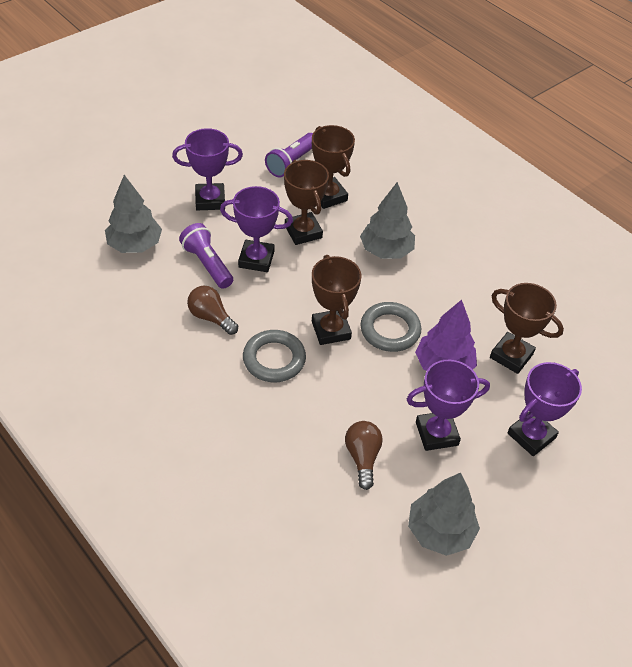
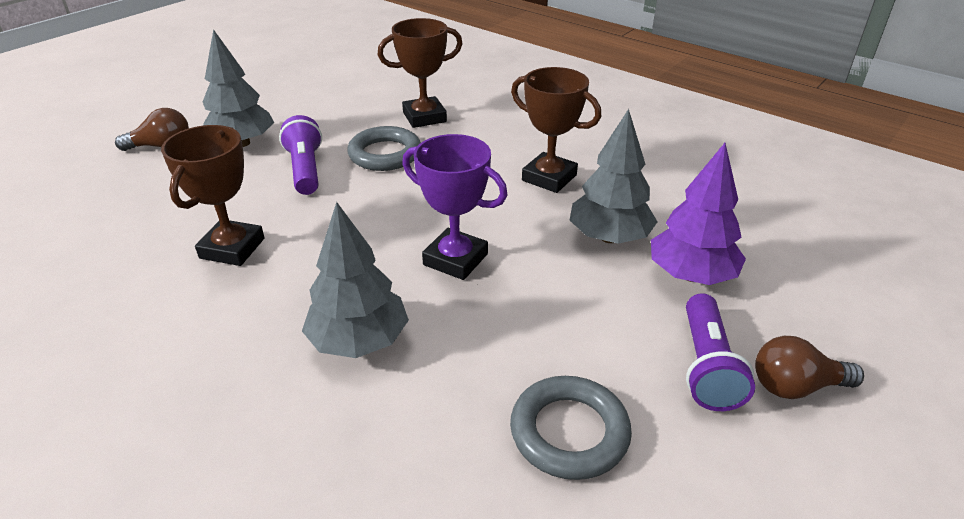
brown trophy: 4 -> 3
purple trophy: 4 -> 1

